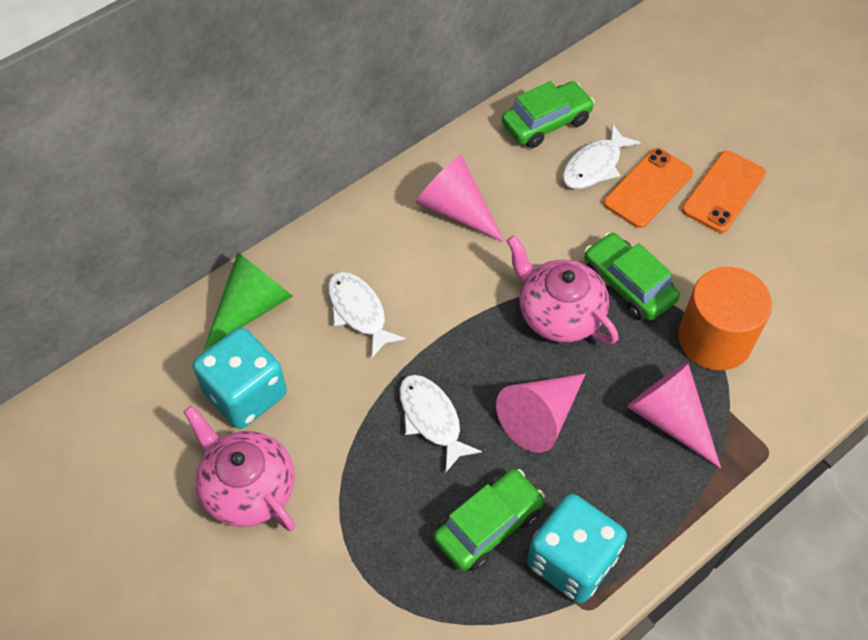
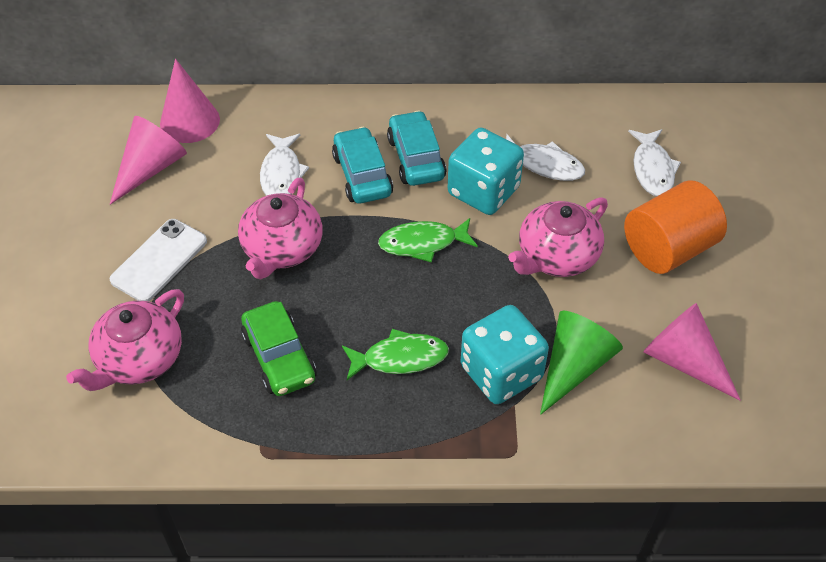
green car: 3 -> 1
green fish: 0 -> 2
orange phone: 2 -> 0
pink teapot: 2 -> 3
turquoise car: 0 -> 2
white phone: 0 -> 1

